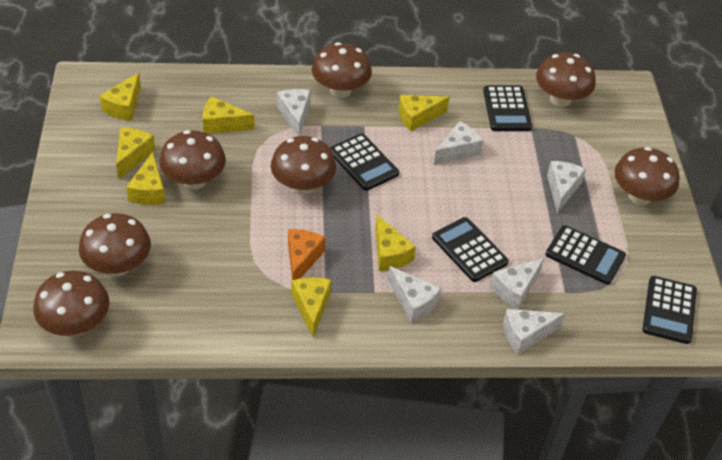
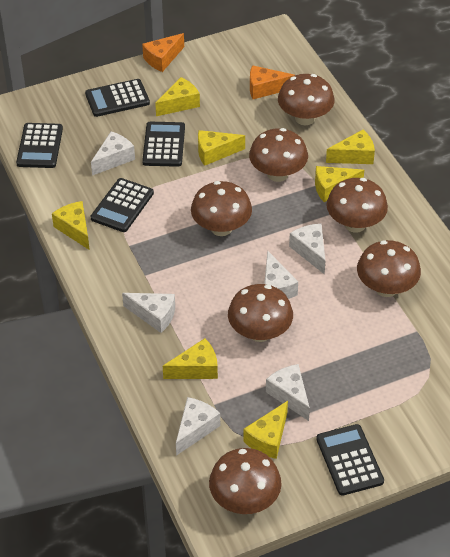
orange cheese: 1 -> 2

